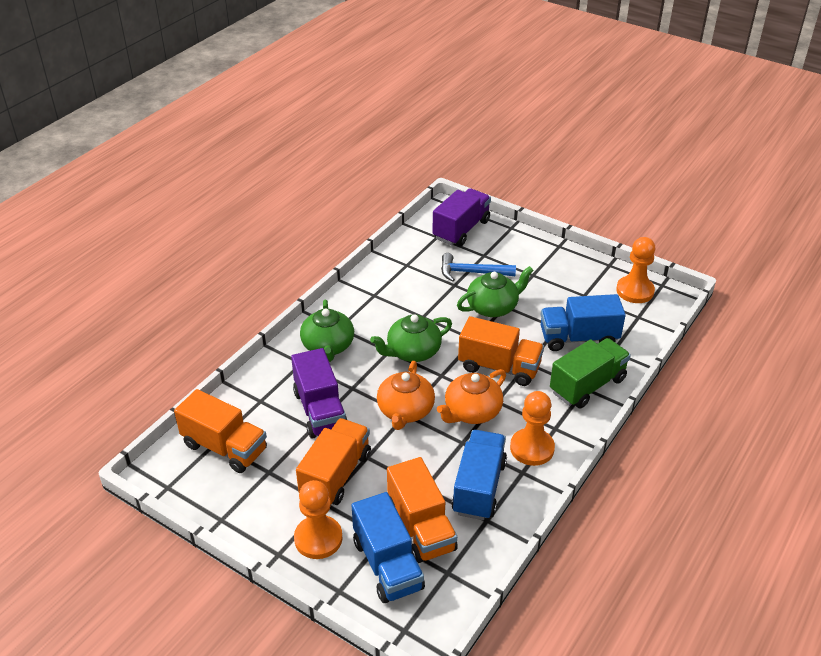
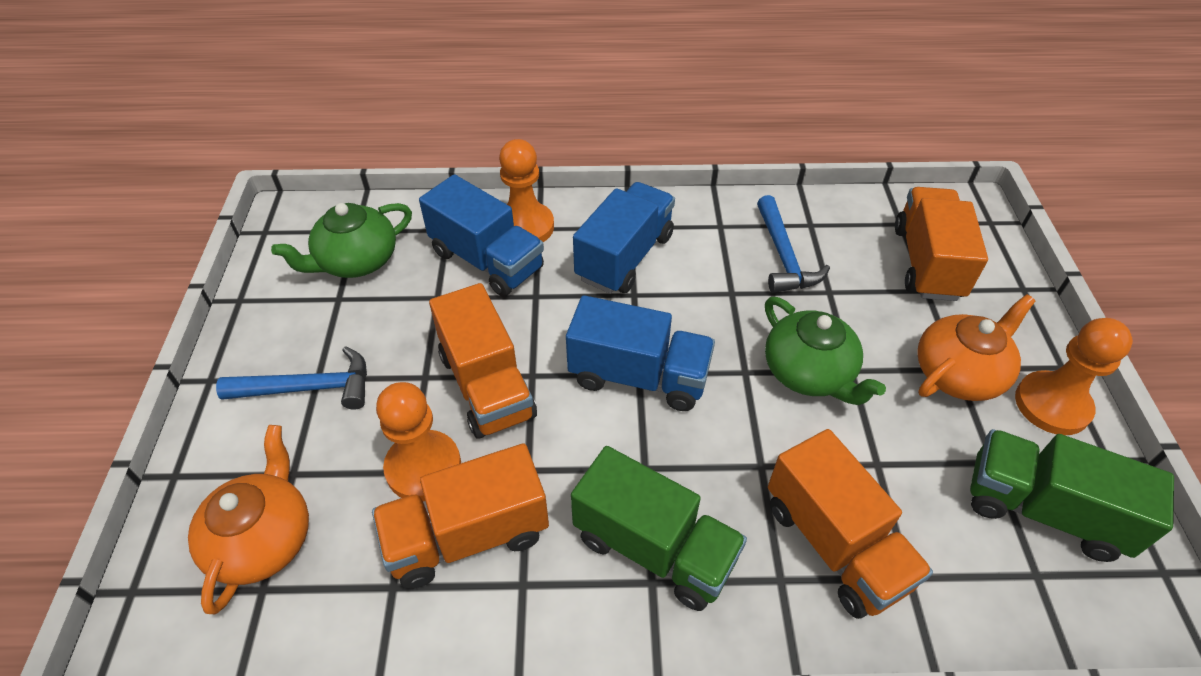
blue hammer: 1 -> 2
green teapot: 3 -> 2
green truck: 1 -> 2
purple truck: 2 -> 0

